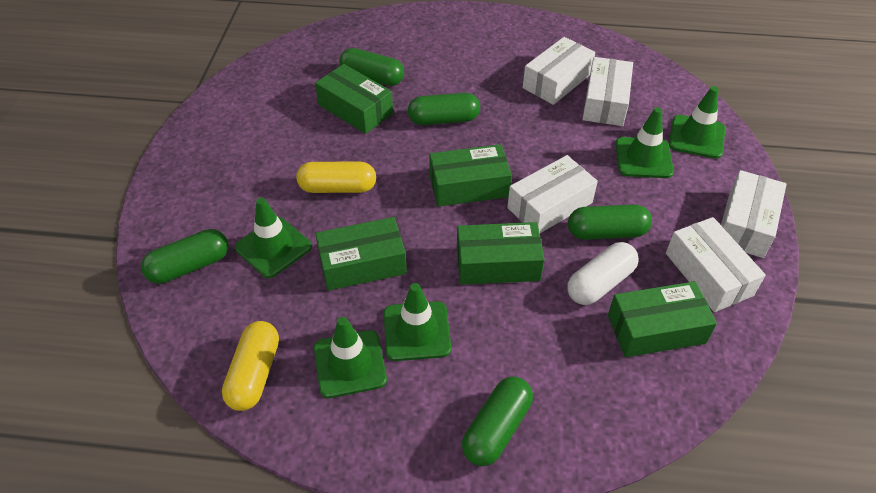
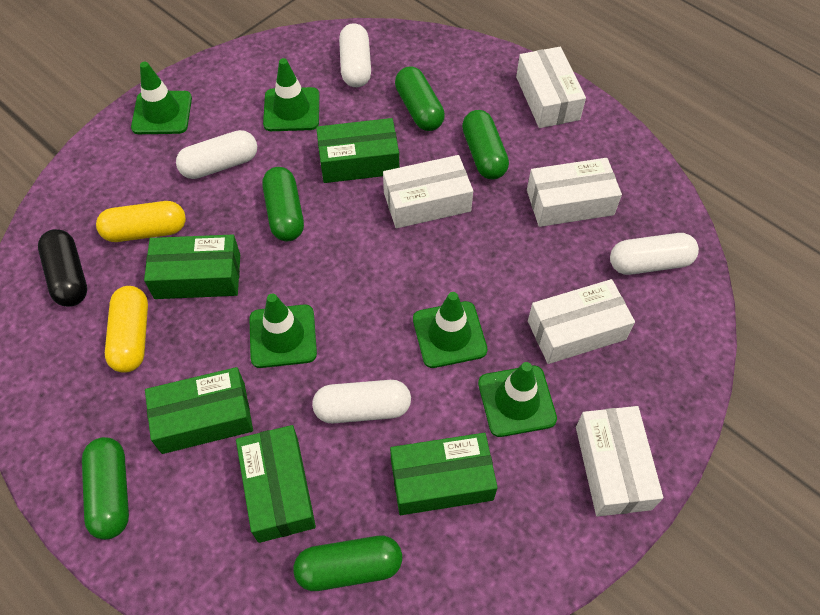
black capsule: 0 -> 1
white capsule: 1 -> 4

